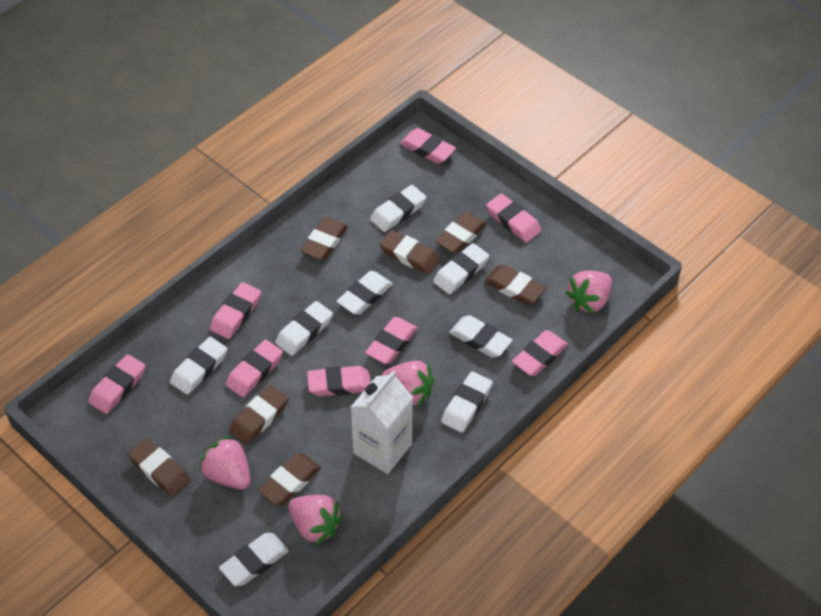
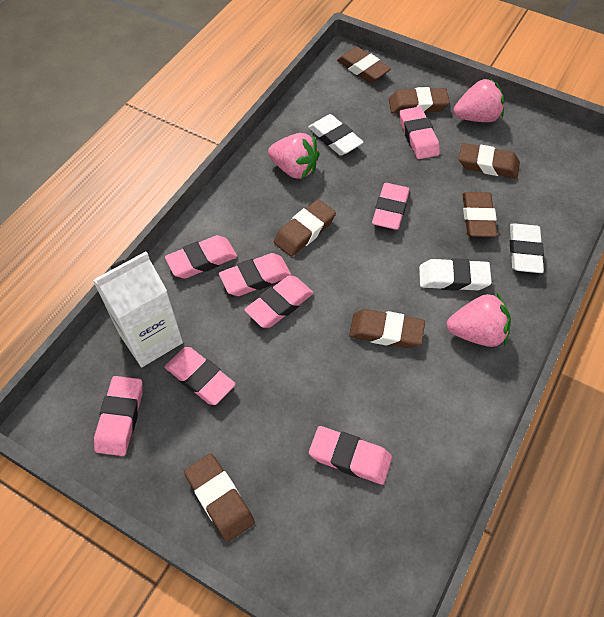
pink strawberry: 4 -> 3
white eraser: 8 -> 3

